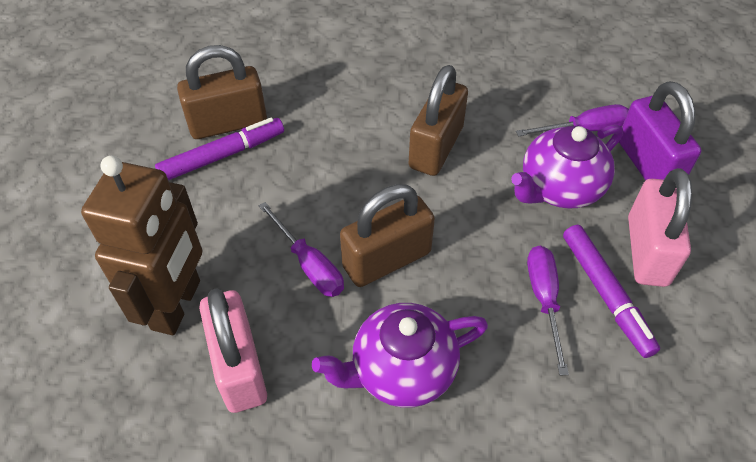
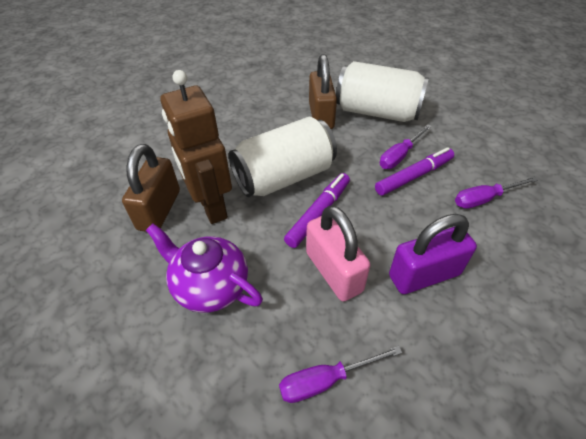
brown padlock: 3 -> 2
pink padlock: 2 -> 1
purple teapot: 2 -> 1
white can: 0 -> 2

